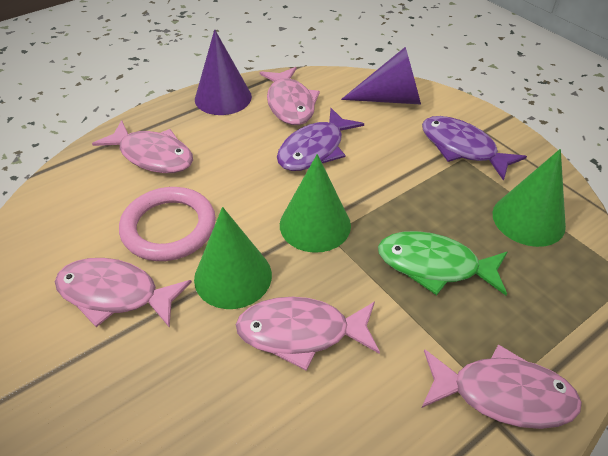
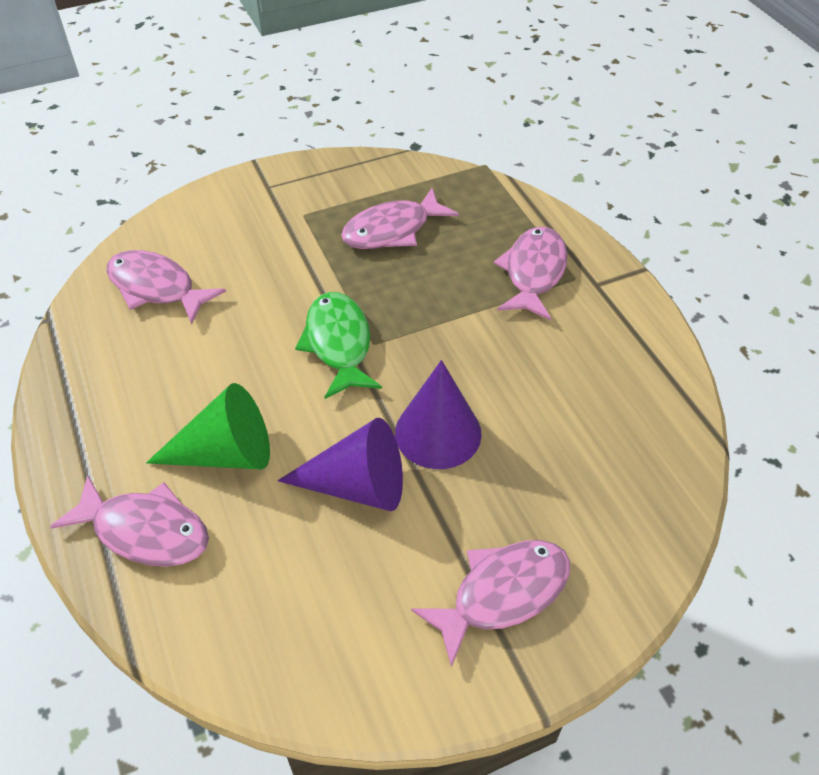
green cone: 3 -> 1
pink ring: 1 -> 0
purple fish: 2 -> 0

